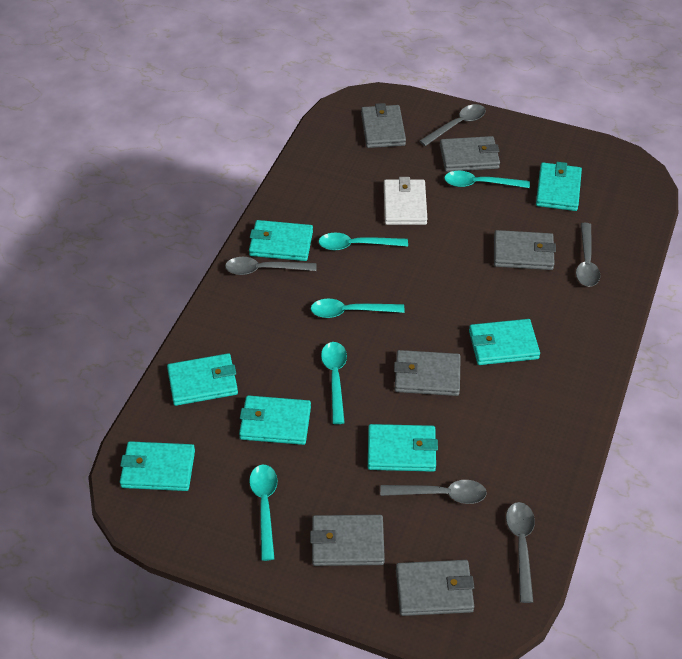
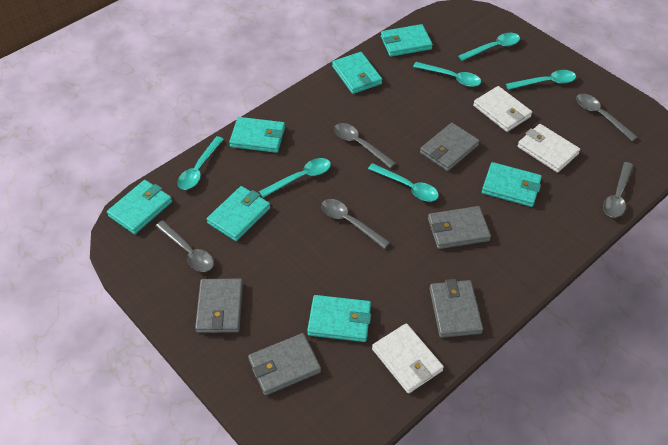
grey wallet: 6 -> 5
turquoise spoon: 5 -> 6
white wallet: 1 -> 3

